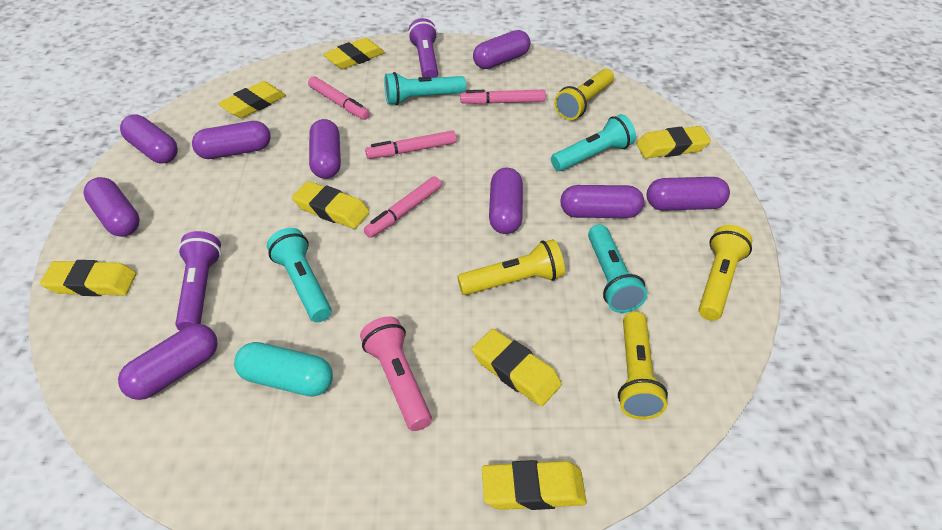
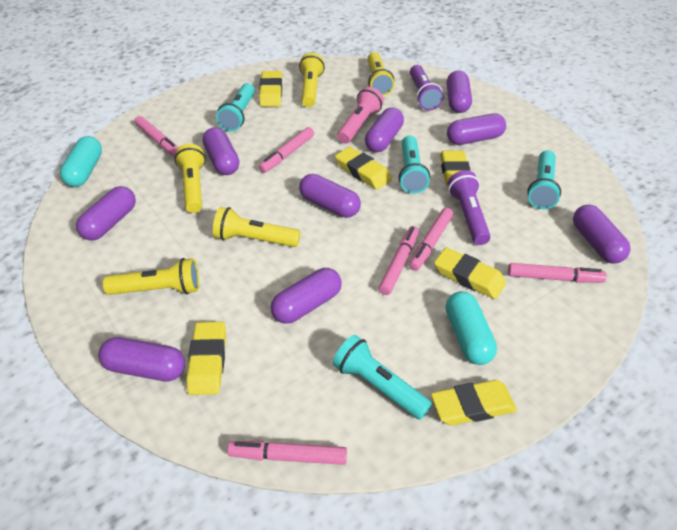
pink marker: 4 -> 6
turquoise capsule: 1 -> 2
yellow eraser: 7 -> 6
yellow flashlight: 4 -> 5

